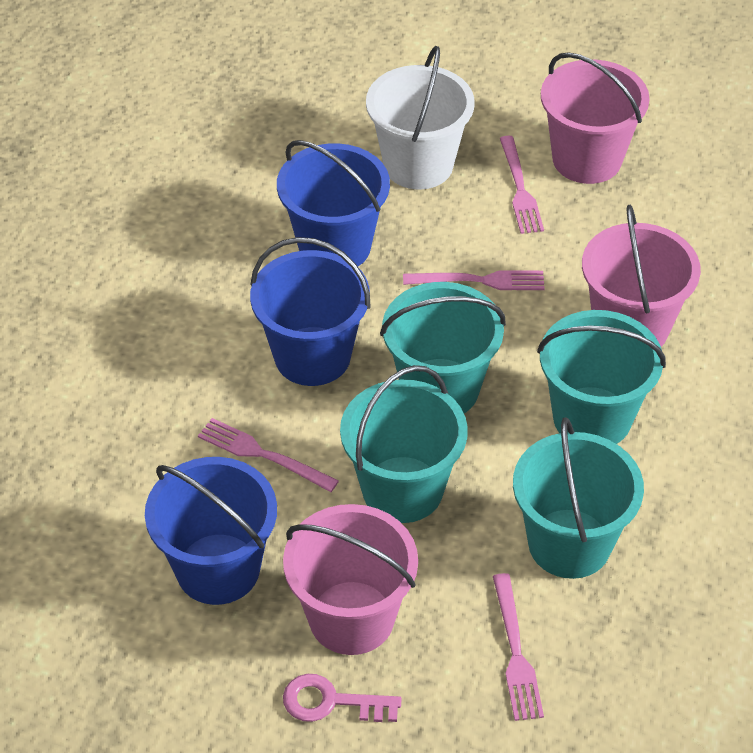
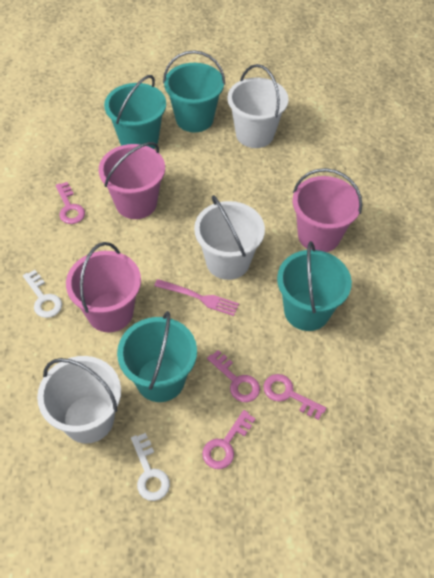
blue bucket: 3 -> 0
pink fork: 4 -> 1
pink key: 1 -> 4
white bucket: 1 -> 3
white key: 0 -> 2

